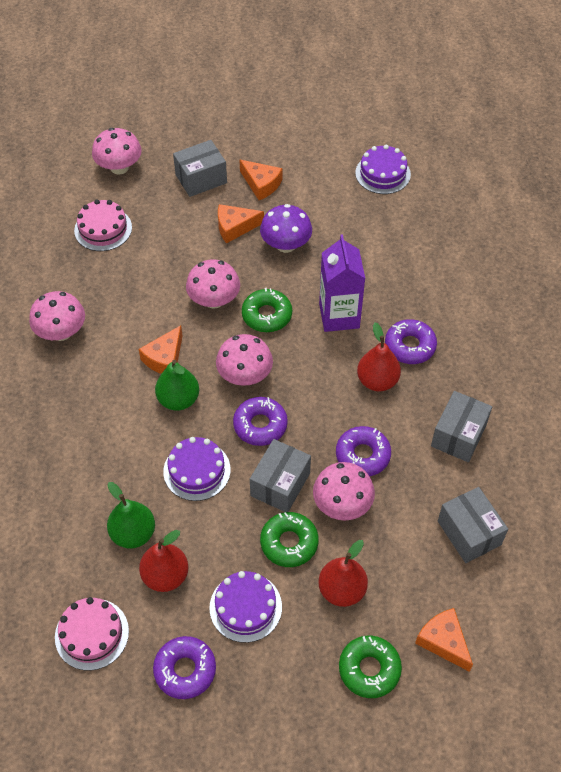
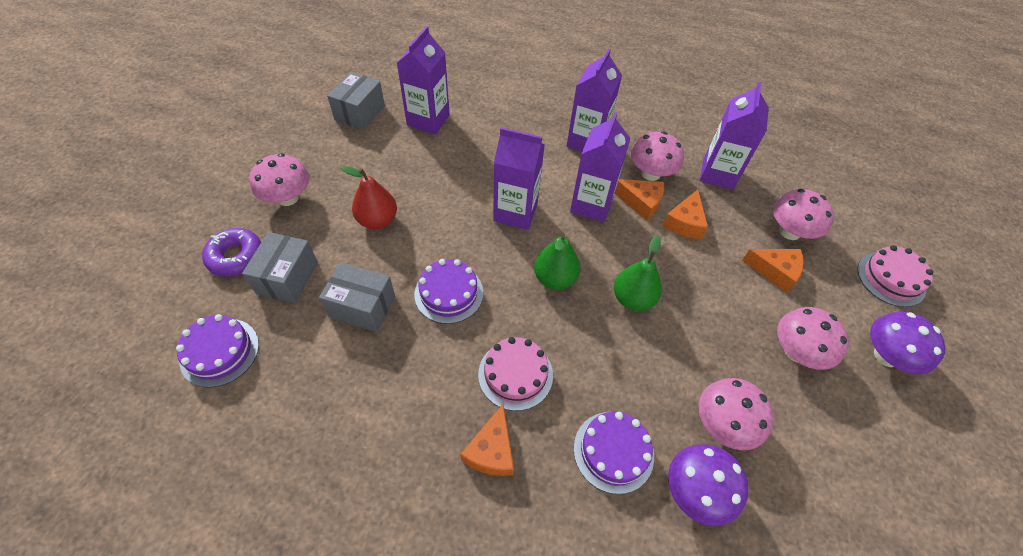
green donut: 3 -> 0
grey box: 4 -> 3
purple carton: 1 -> 5
purple donut: 4 -> 1
purple mushroom: 1 -> 2
red pear: 3 -> 1

